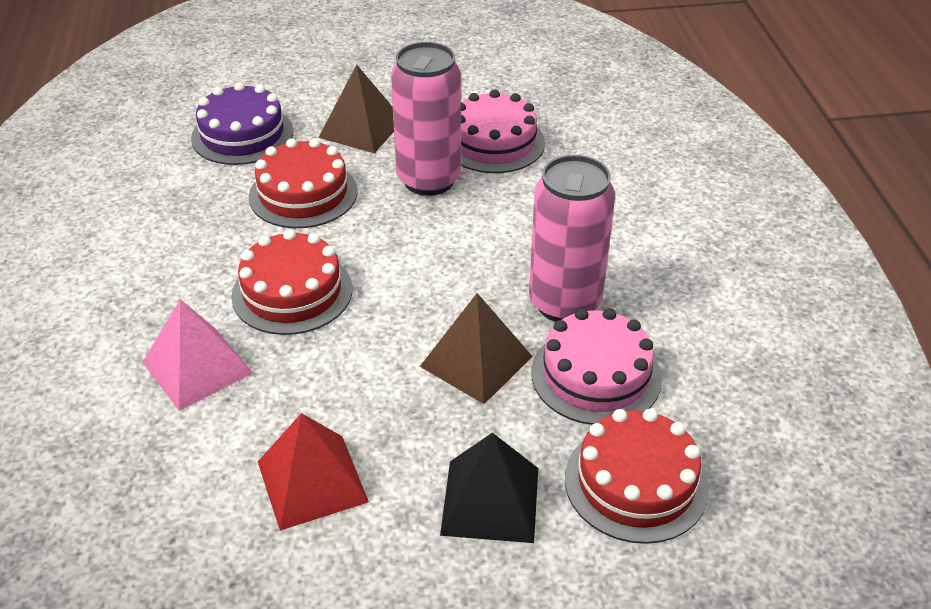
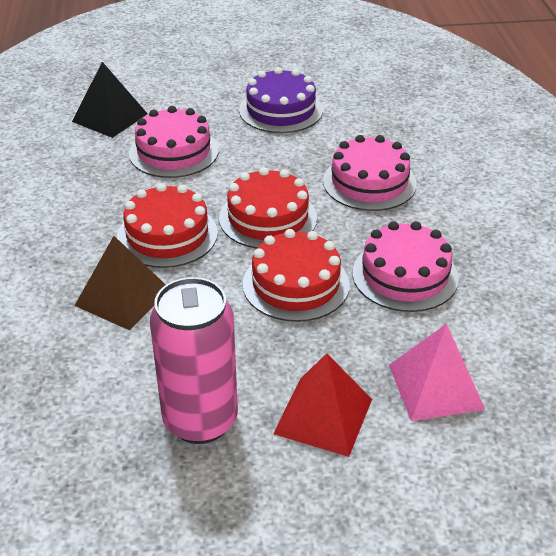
brown pyramid: 2 -> 1
pink cake: 2 -> 3
pink can: 2 -> 1

